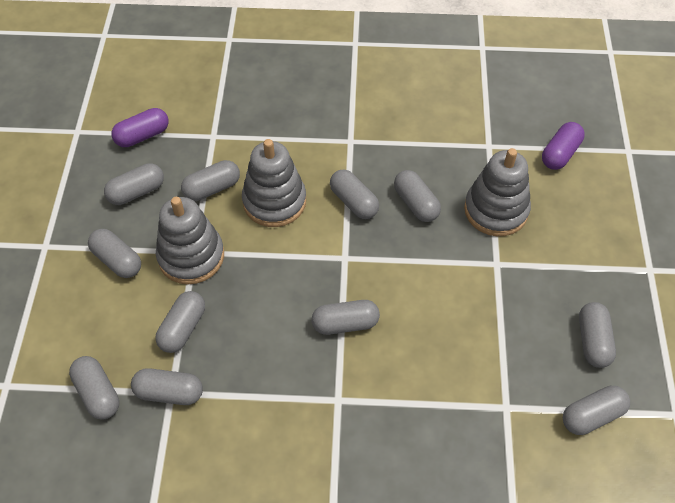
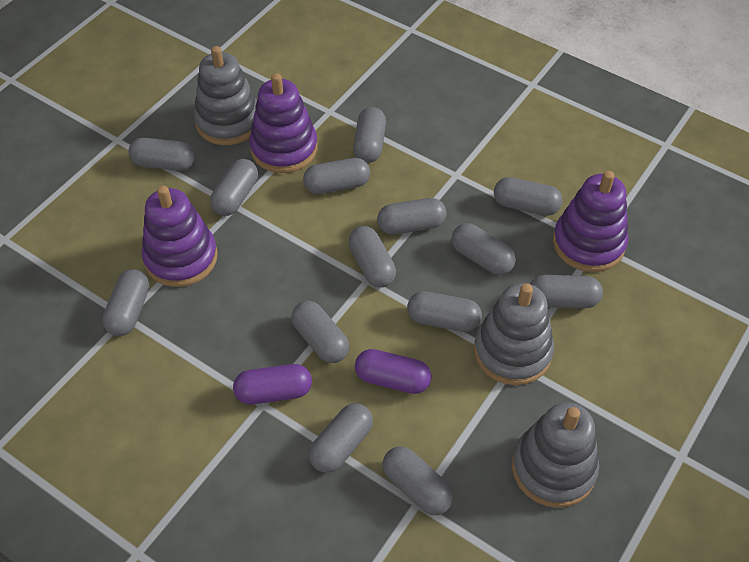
grey capsule: 11 -> 14
purple stacking toy: 0 -> 3

